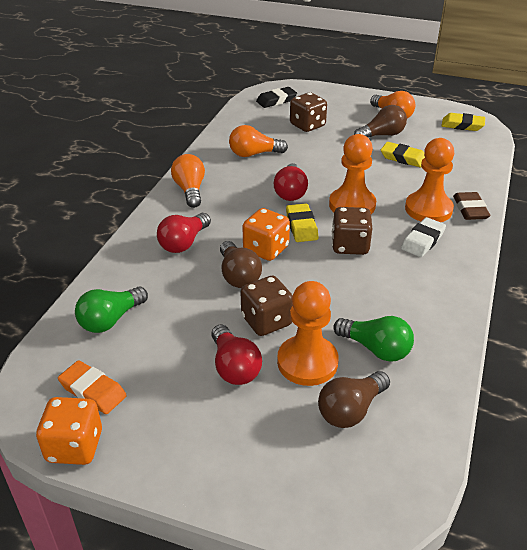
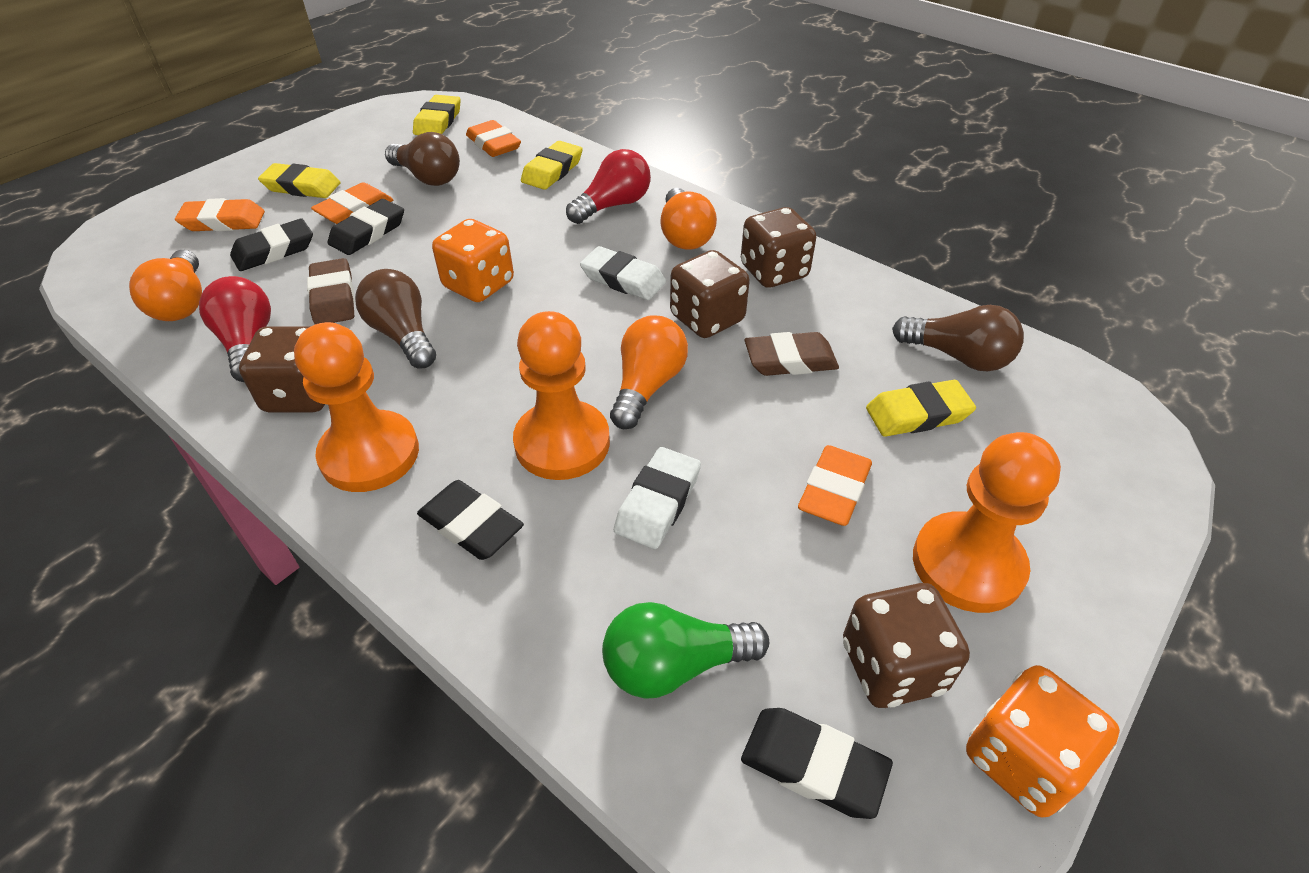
black eraser: 1 -> 4
brown dice: 3 -> 4
brown eraser: 1 -> 2
green light bulb: 2 -> 1
orange eraser: 1 -> 4
red light bulb: 3 -> 2
white eraser: 1 -> 2
yellow eraser: 3 -> 4

